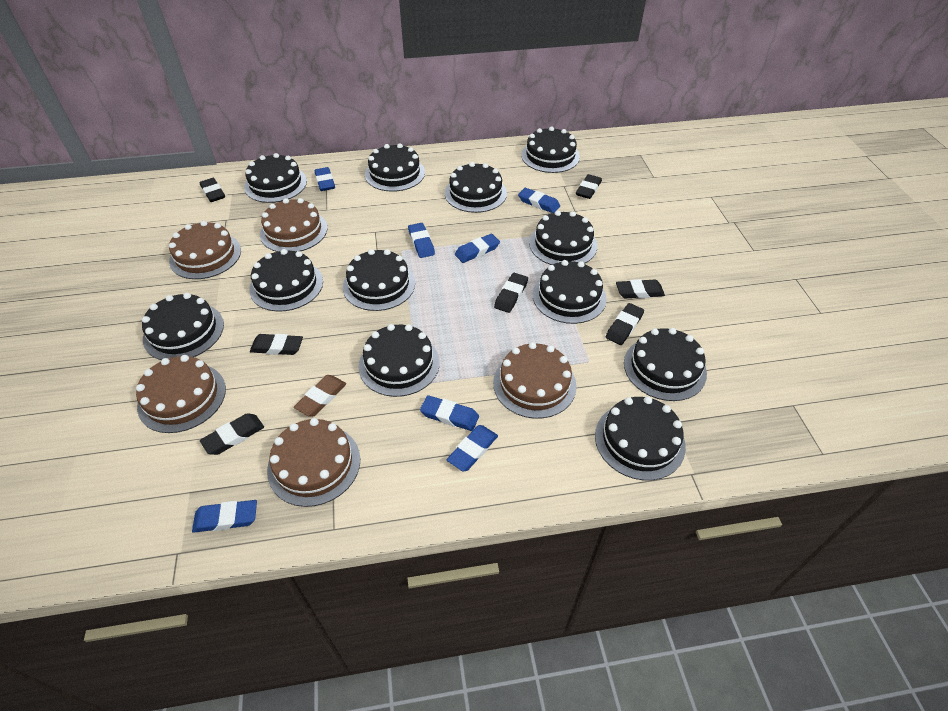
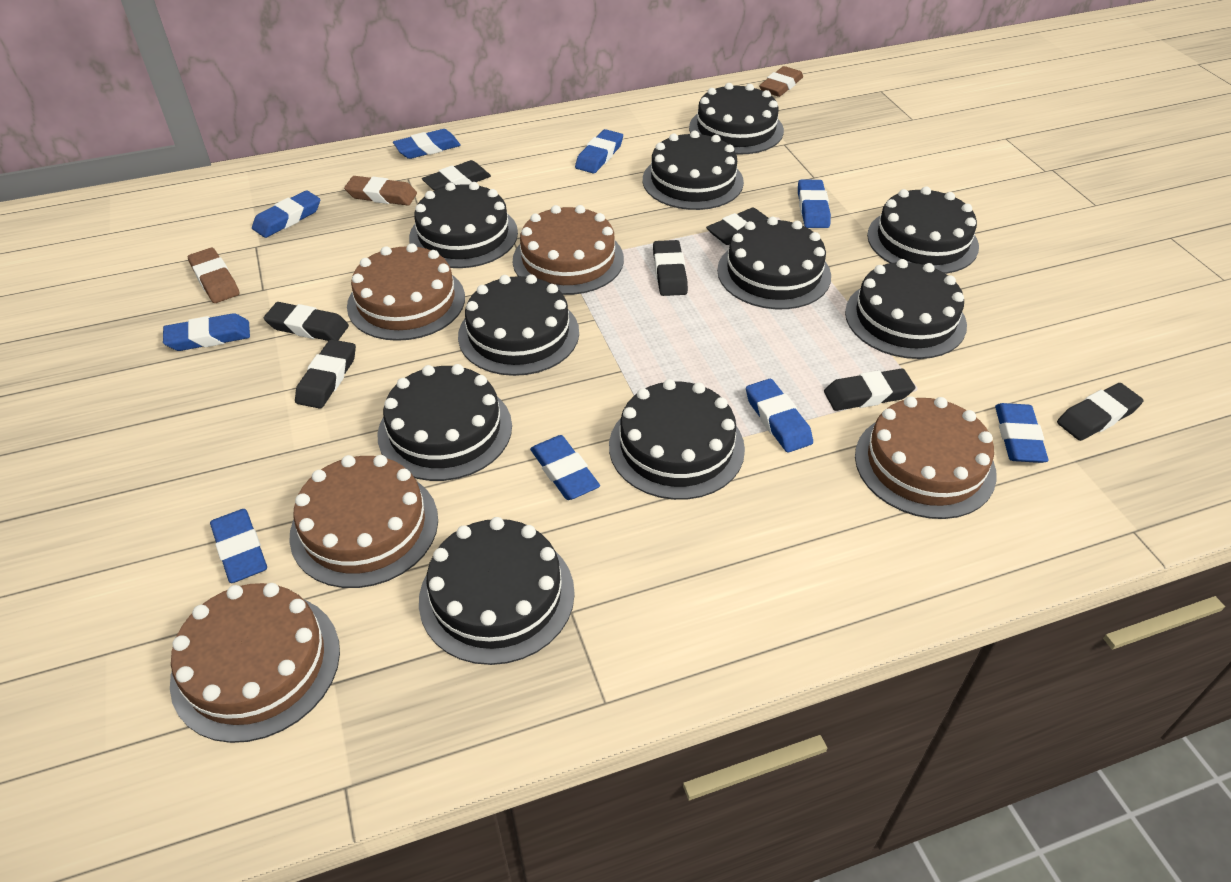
black cake: 12 -> 10
blue eraser: 7 -> 9
brown eraser: 1 -> 3

